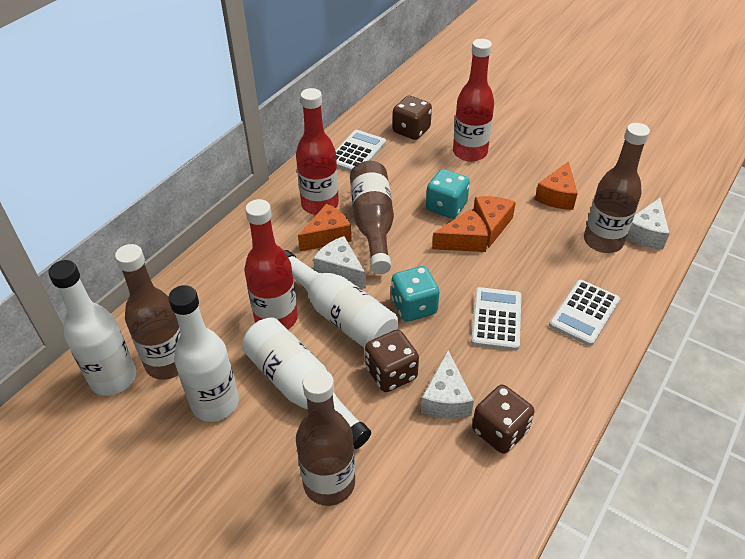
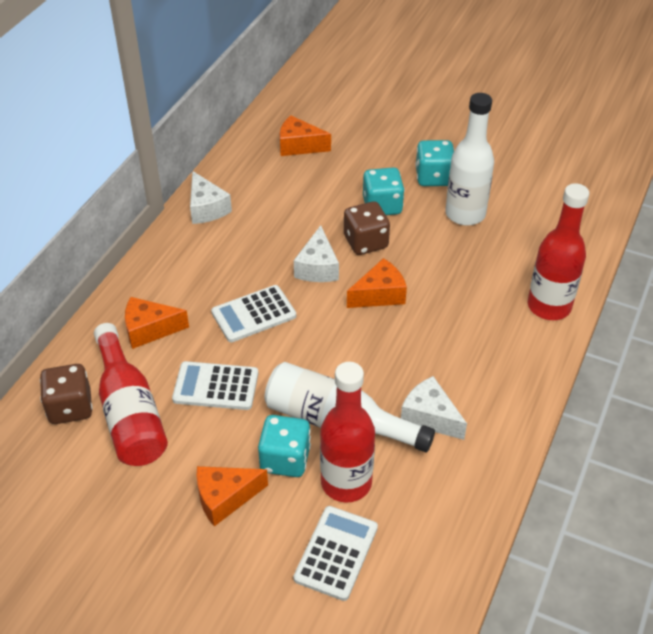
brown bottle: 4 -> 0
brown dice: 3 -> 2
turquoise dice: 2 -> 3
white bottle: 4 -> 2

